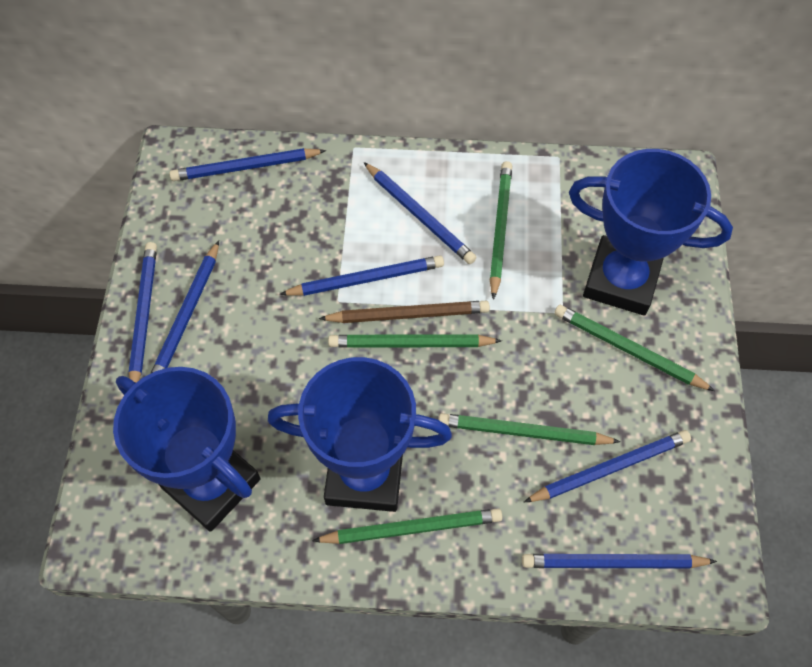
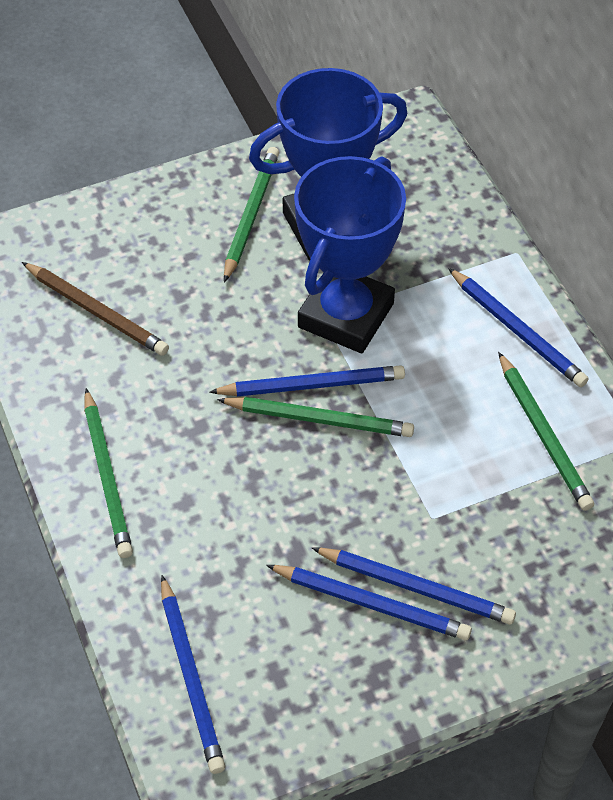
blue pencil: 7 -> 5
blue trophy: 3 -> 2
green pencil: 5 -> 4

